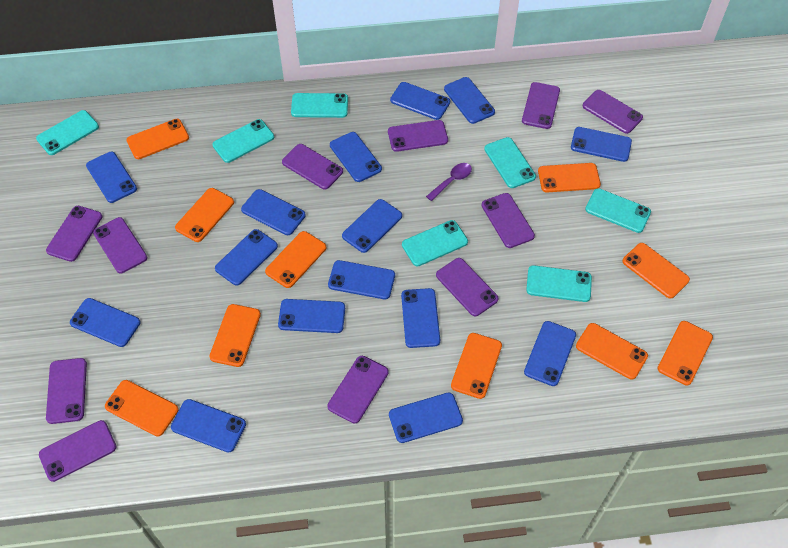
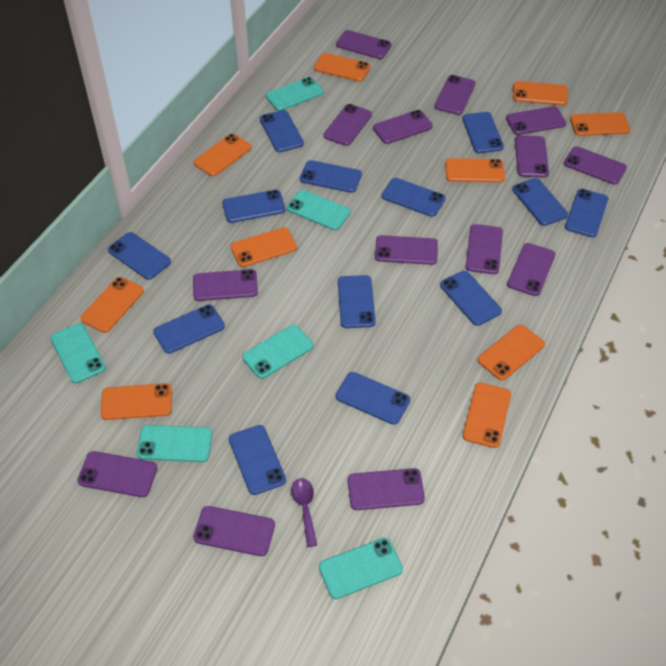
blue phone: 15 -> 13
purple phone: 11 -> 14
turquoise phone: 7 -> 6

